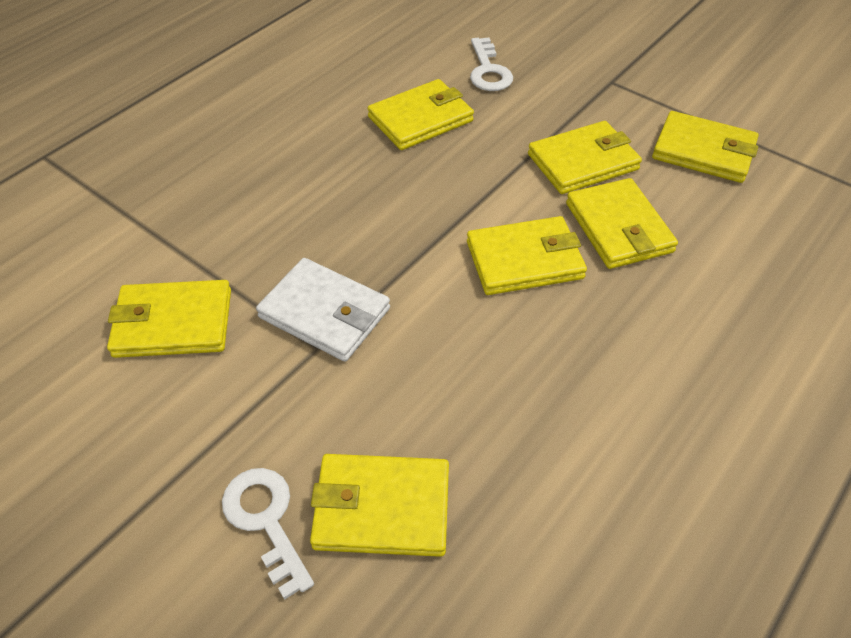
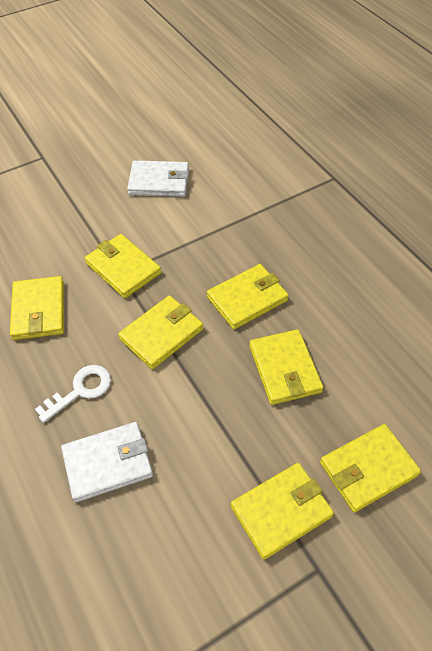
white key: 2 -> 1
white wallet: 1 -> 2

